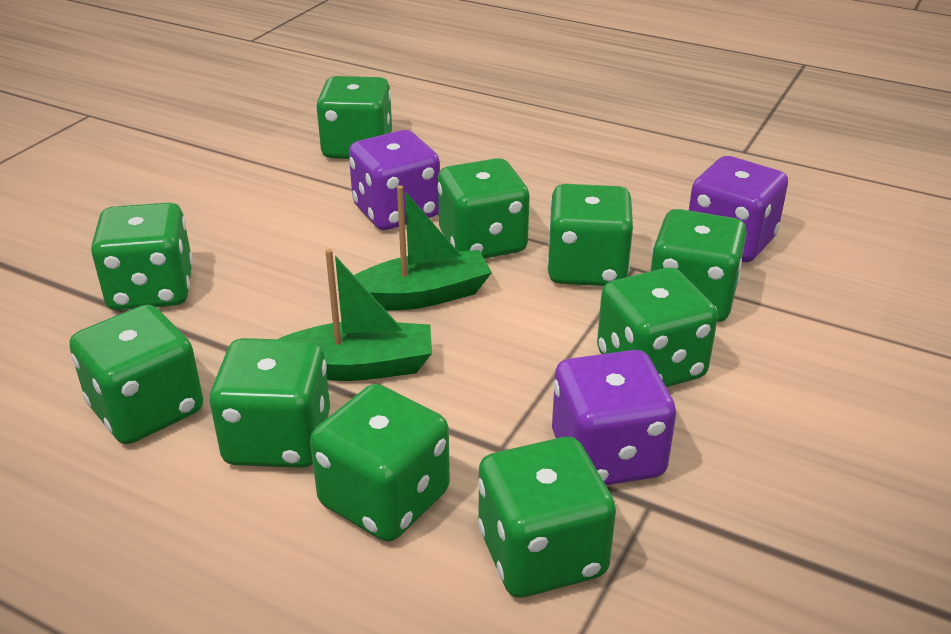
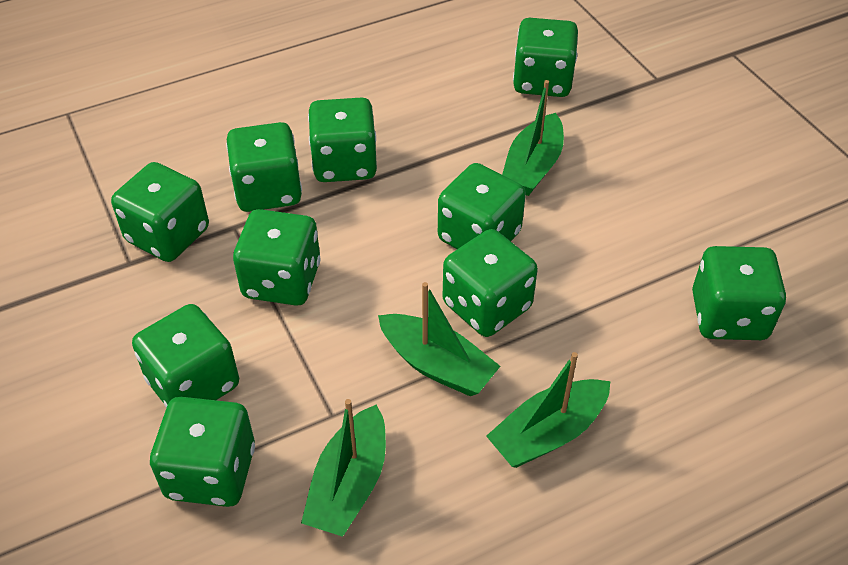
green boat: 2 -> 4
purple dice: 3 -> 0

